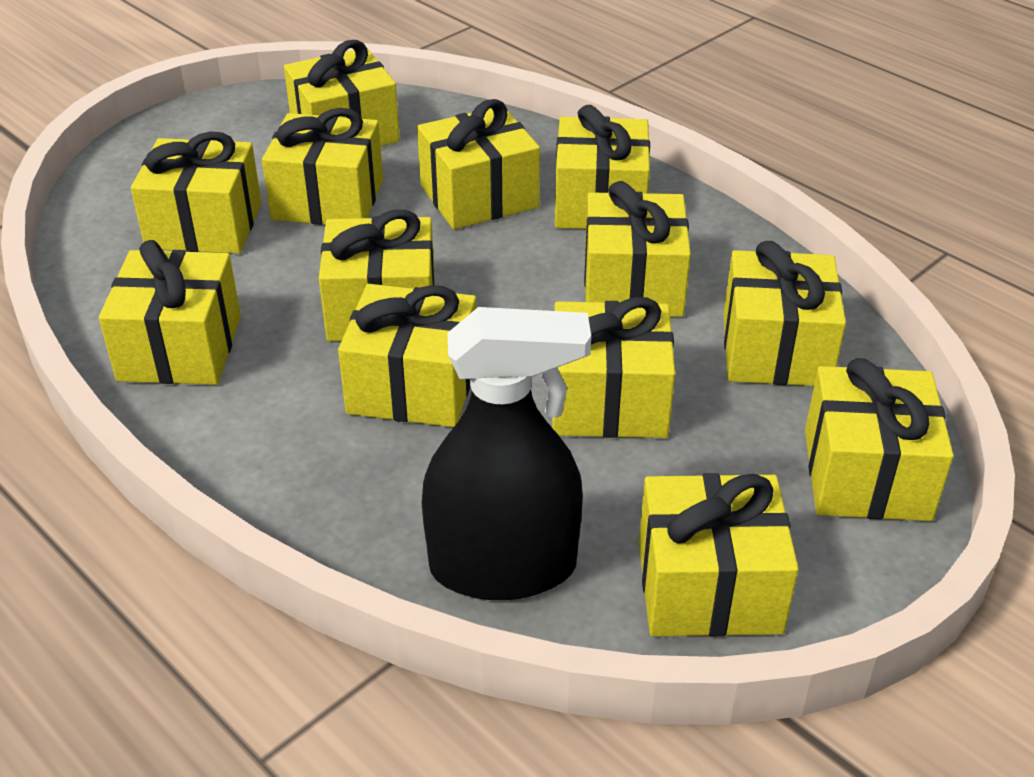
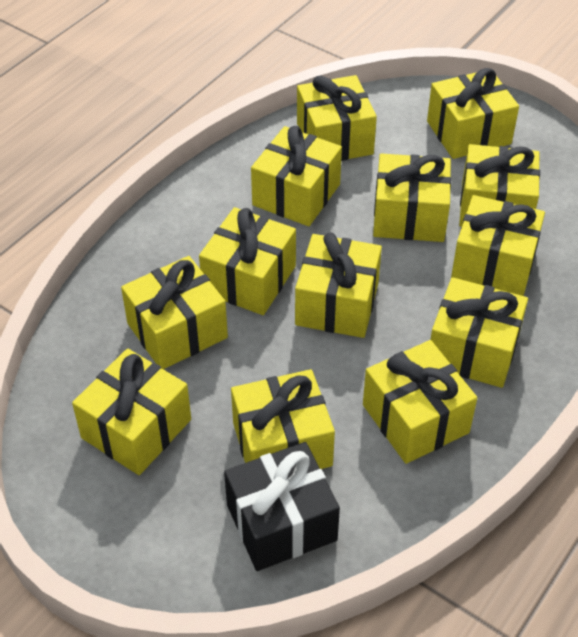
black gift: 0 -> 1
black spray bottle: 1 -> 0

